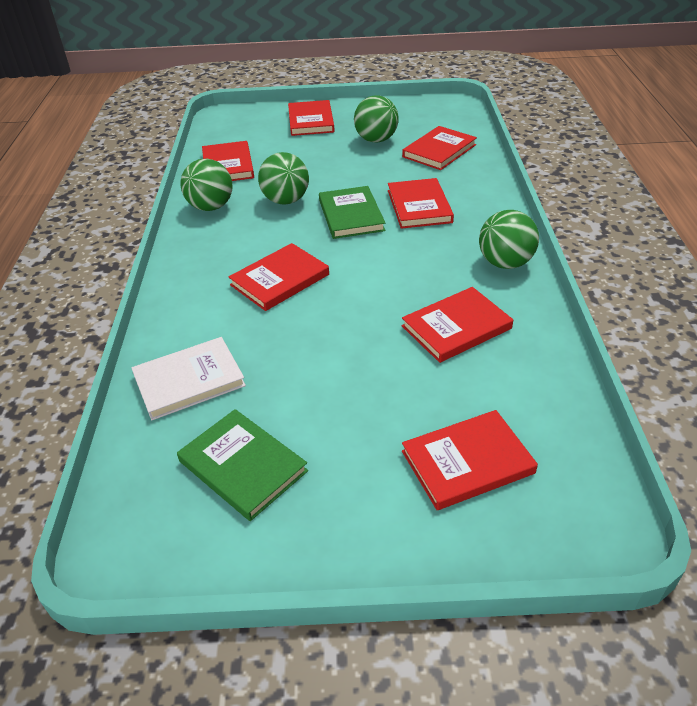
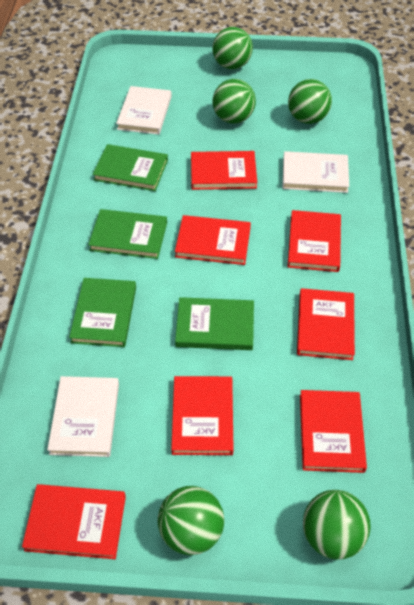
green ball: 4 -> 5
green book: 2 -> 4
white book: 1 -> 3

